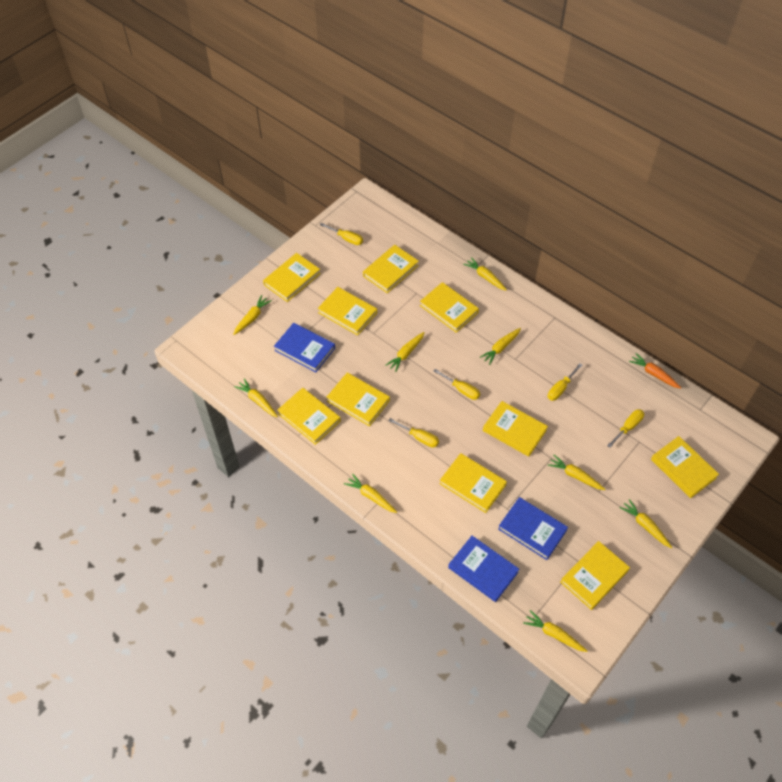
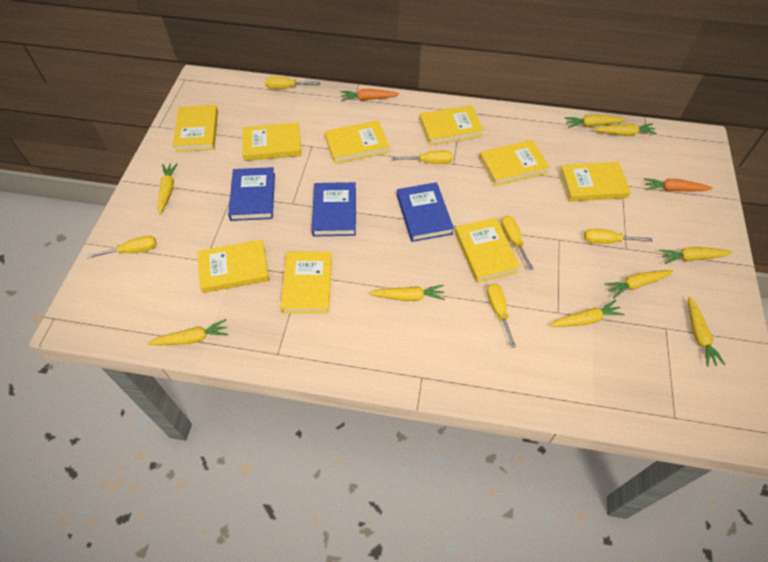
orange carrot: 1 -> 2
yellow book: 10 -> 9
yellow screwdriver: 5 -> 6

